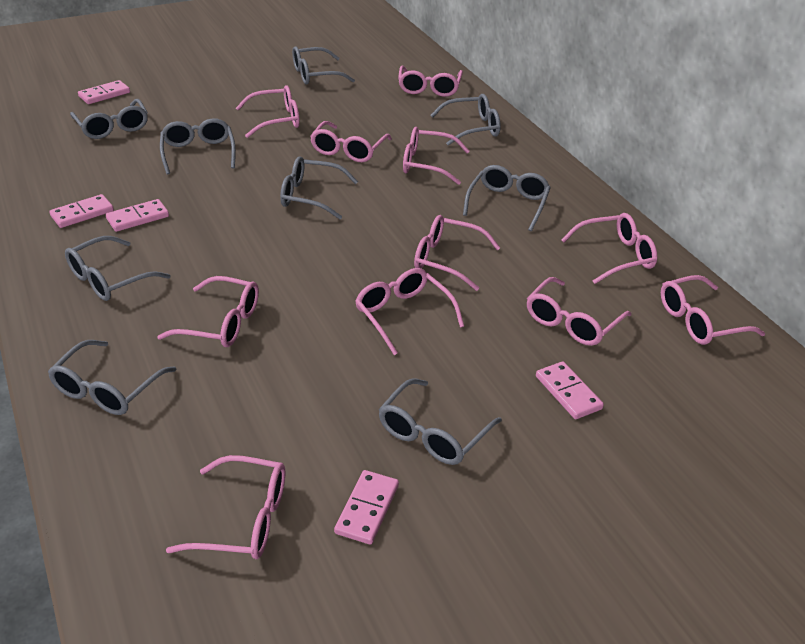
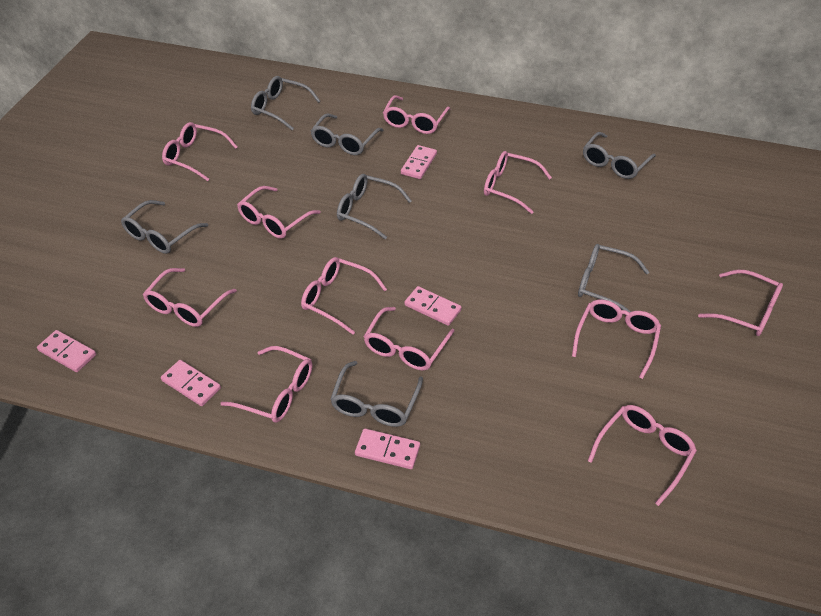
grey glasses: 9 -> 7

